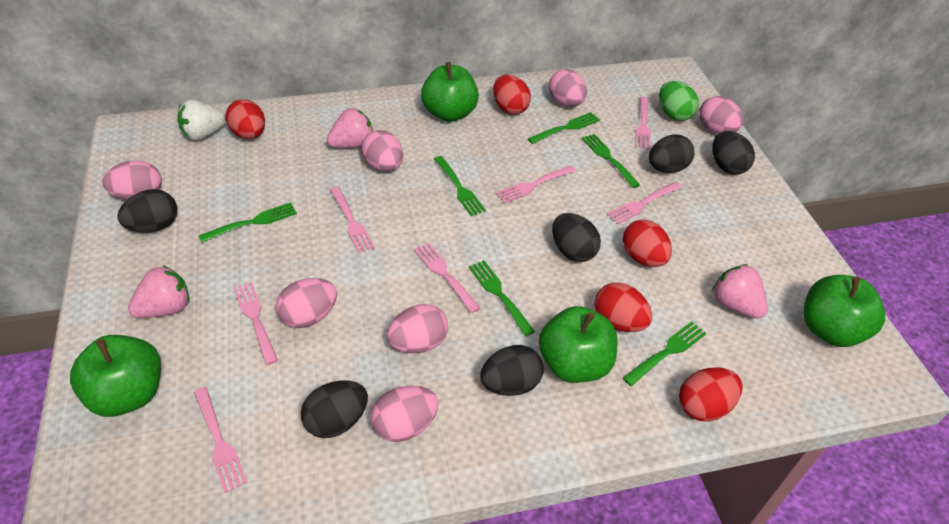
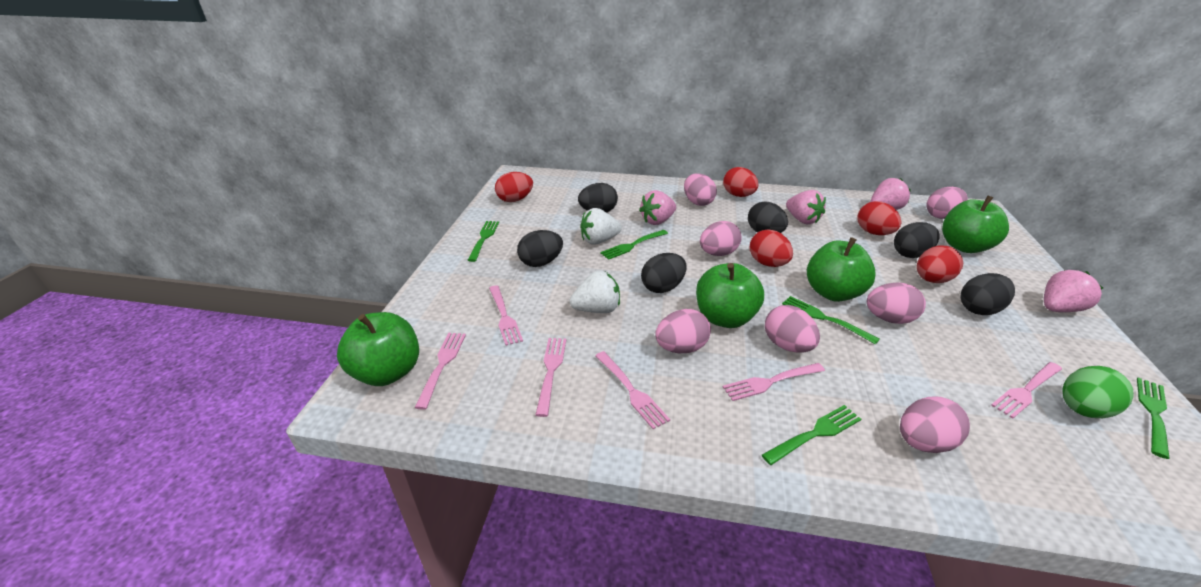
green fork: 6 -> 5
pink fork: 7 -> 6
pink strawberry: 3 -> 4
white strawberry: 1 -> 2

